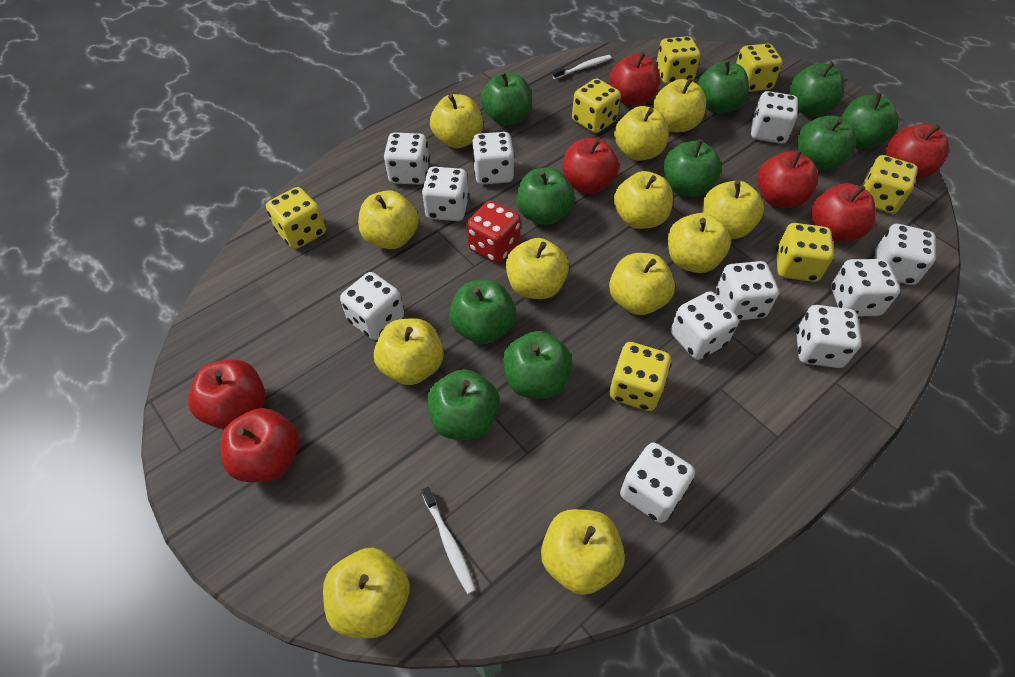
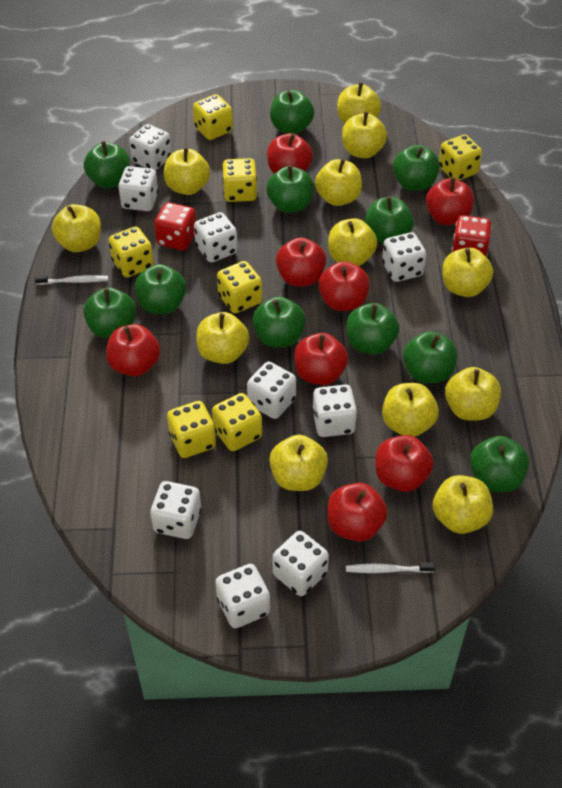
green apple: 10 -> 11
red apple: 7 -> 8
red dice: 1 -> 2
white dice: 11 -> 9

